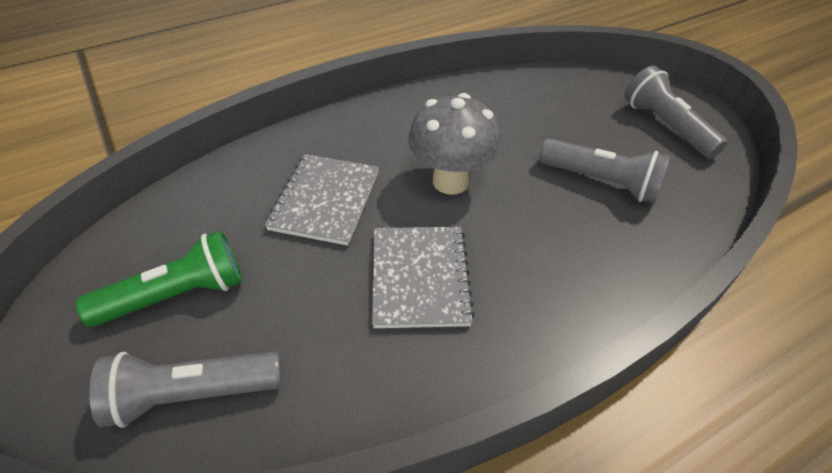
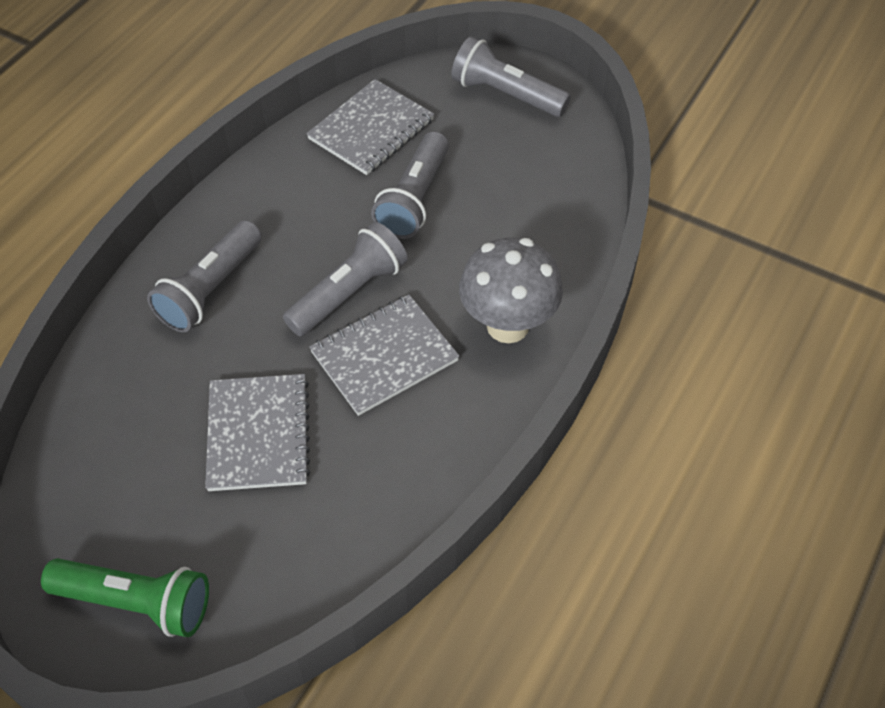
grey flashlight: 3 -> 4
grey notebook: 2 -> 3

